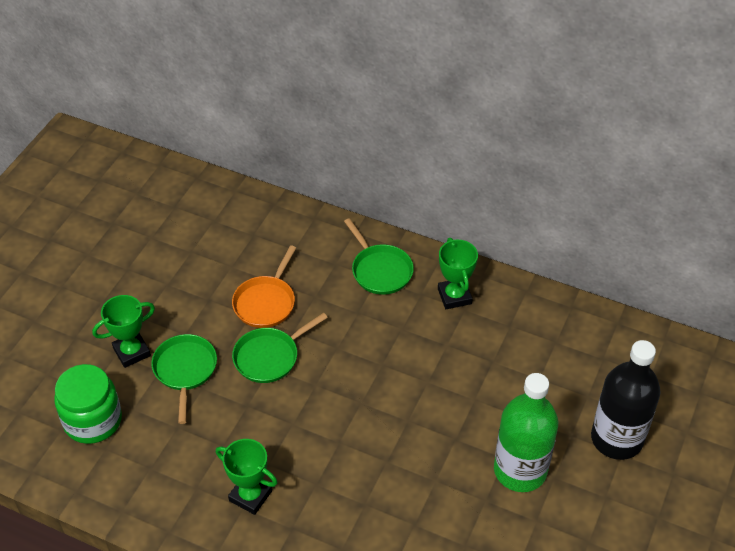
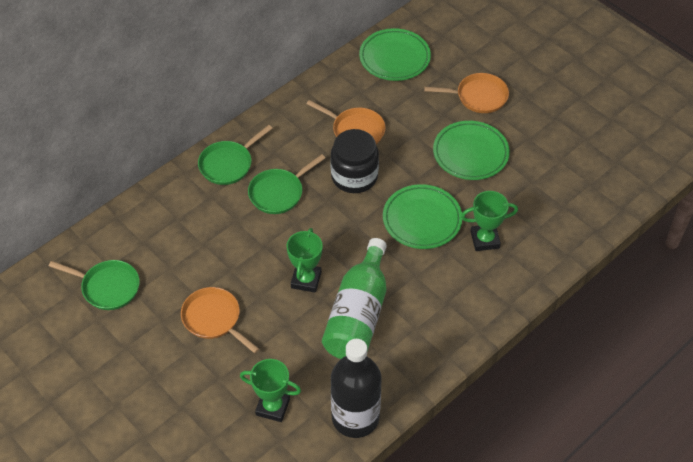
black jar: 0 -> 1
green jar: 1 -> 0
green plate: 0 -> 3
orange pan: 1 -> 3

